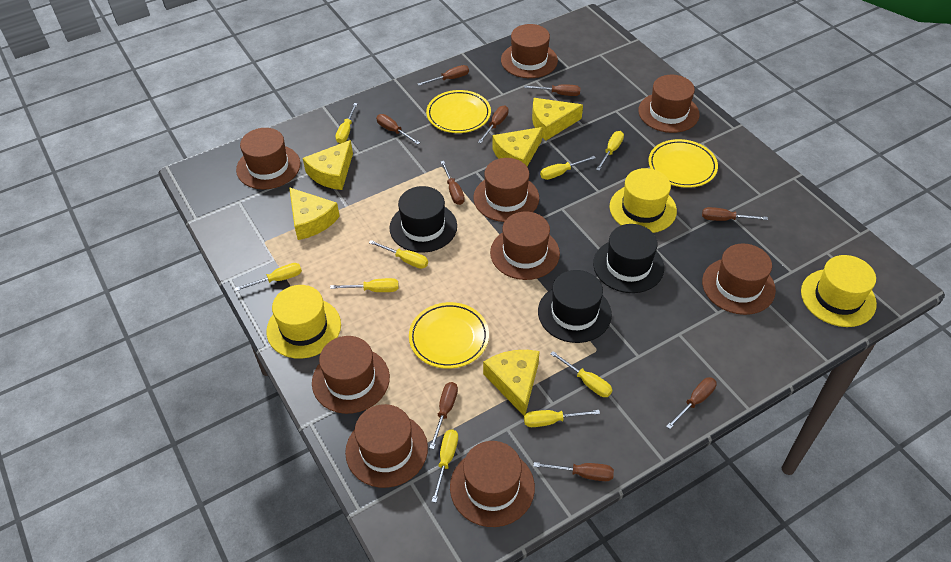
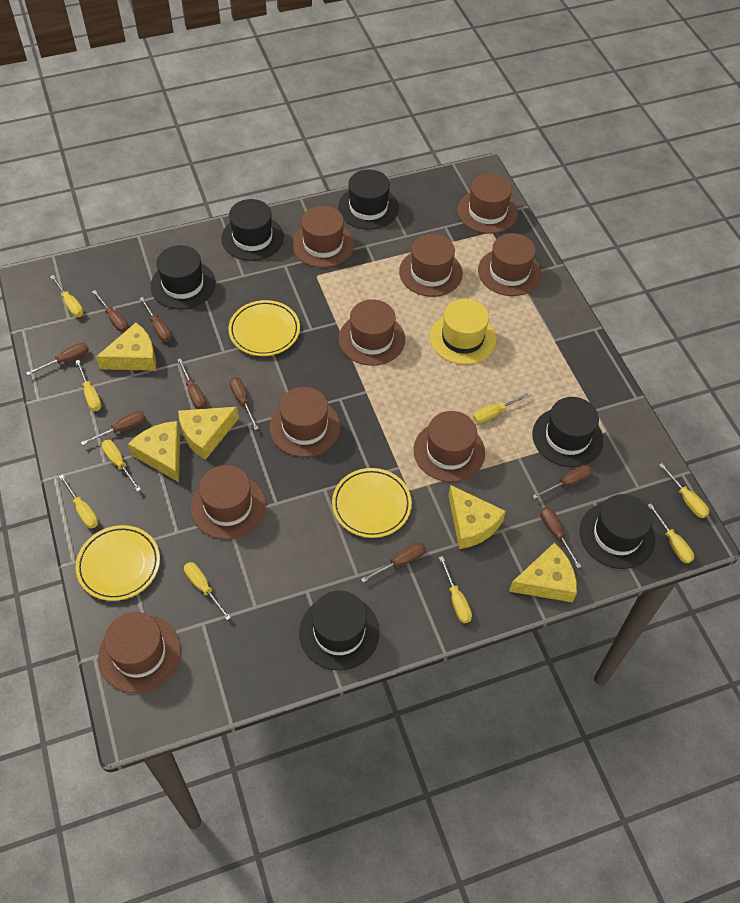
black hat: 3 -> 6
yellow hat: 3 -> 1

